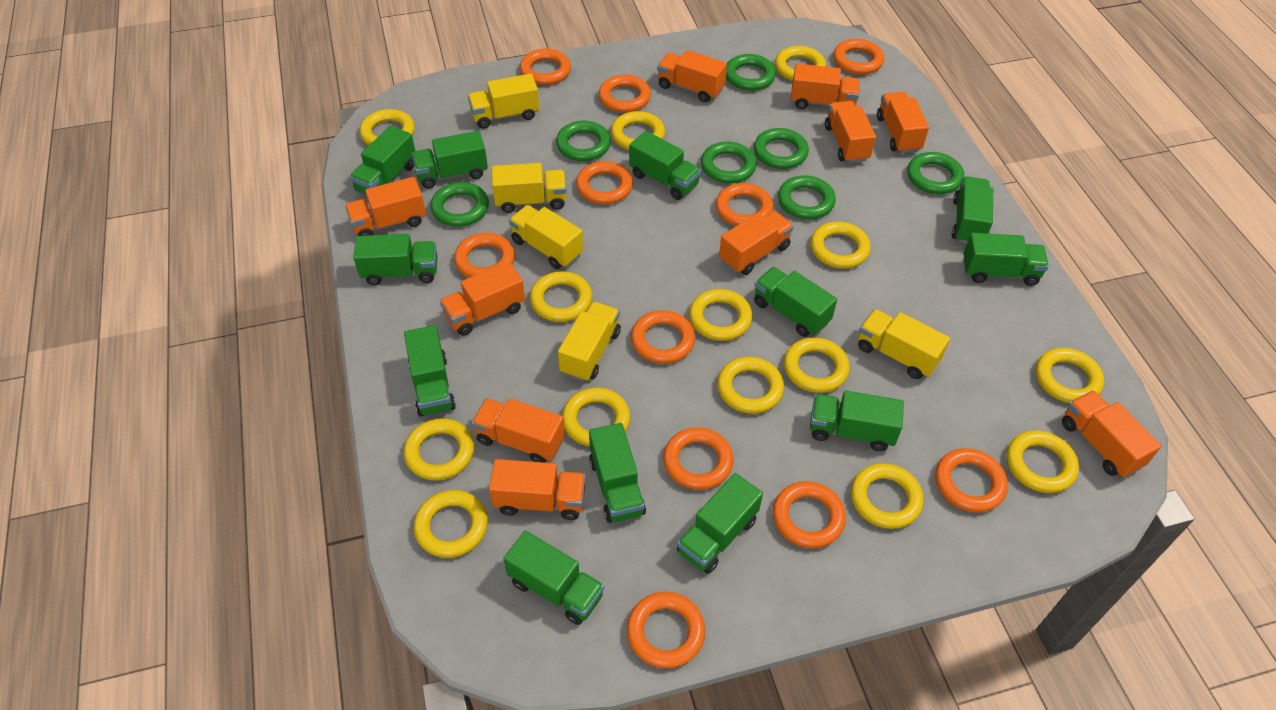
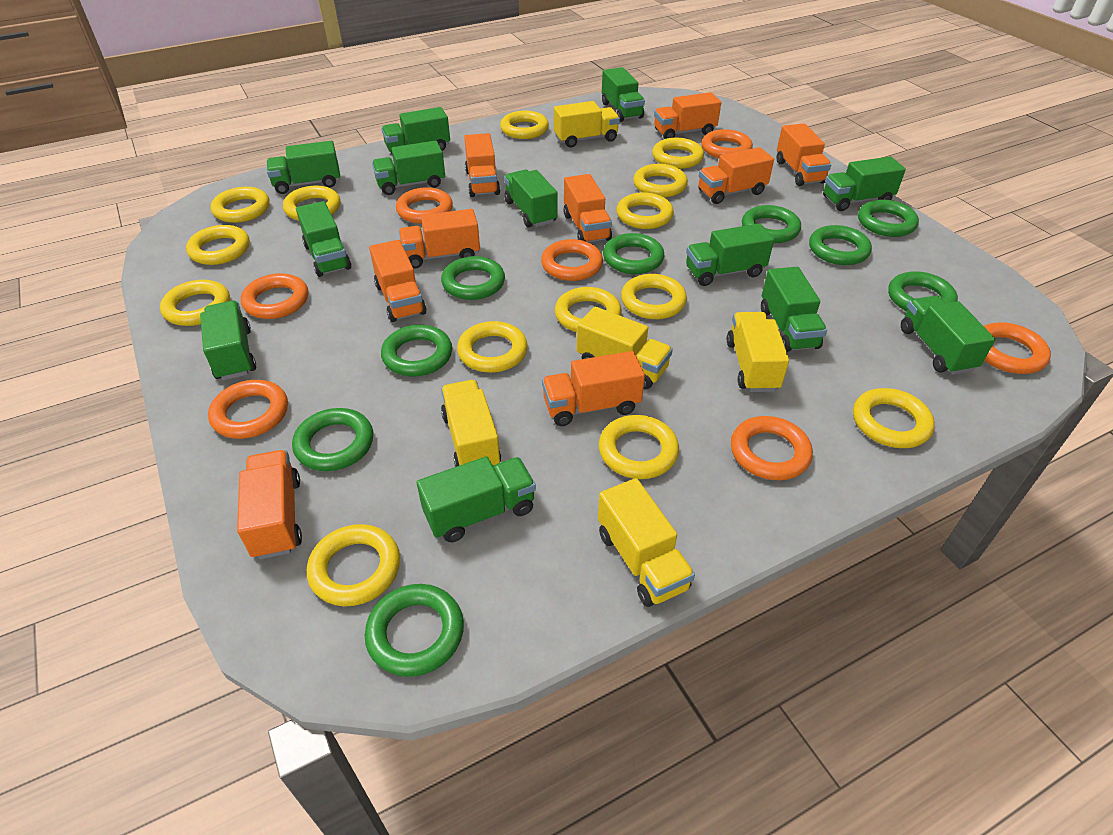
green ring: 7 -> 9
orange ring: 11 -> 7
orange truck: 10 -> 9

